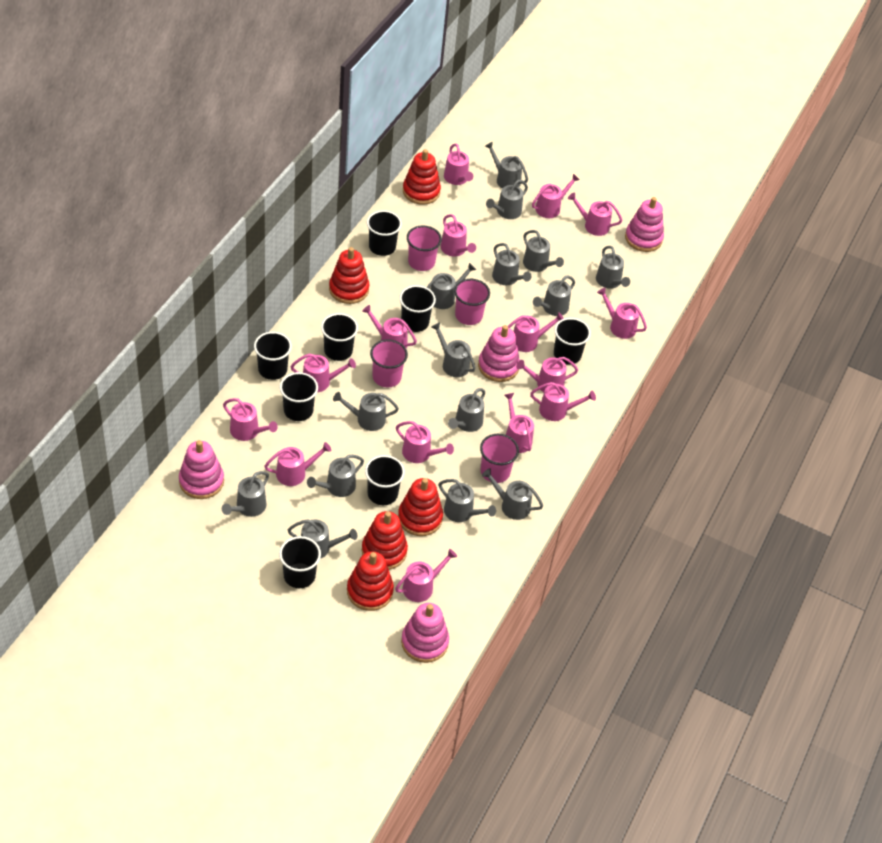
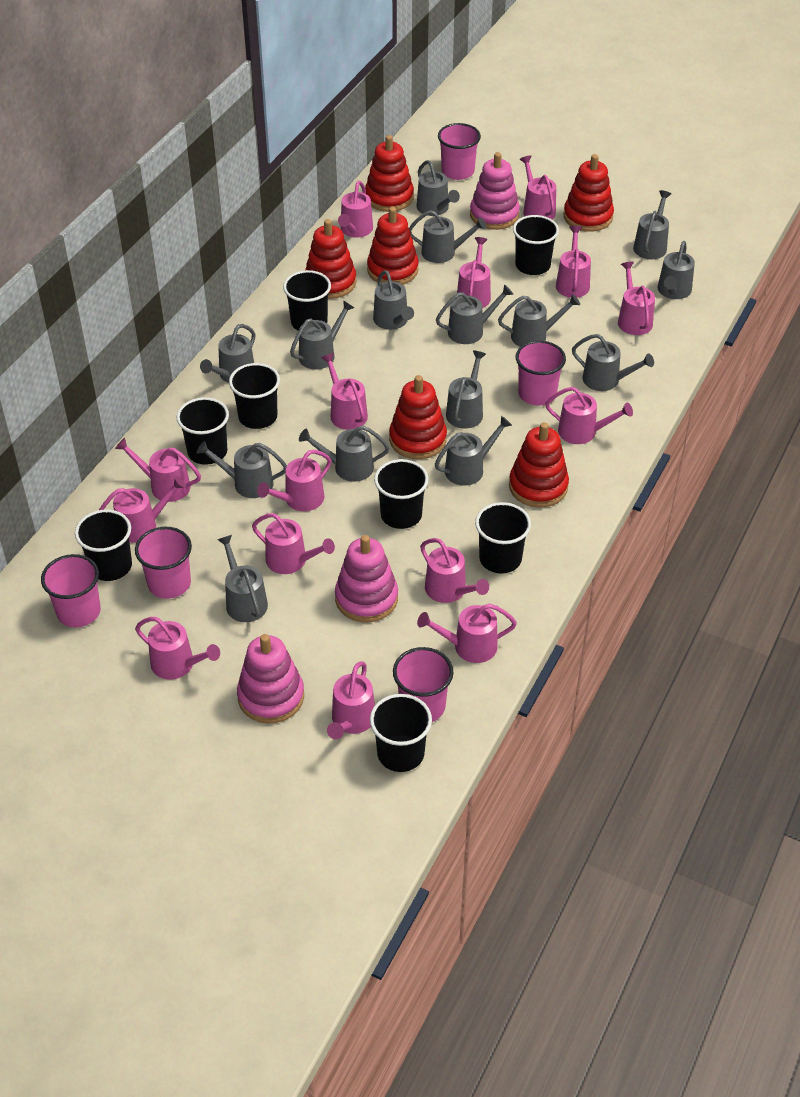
pink cup: 4 -> 5
pink stacking toy: 4 -> 3
red stacking toy: 5 -> 6

